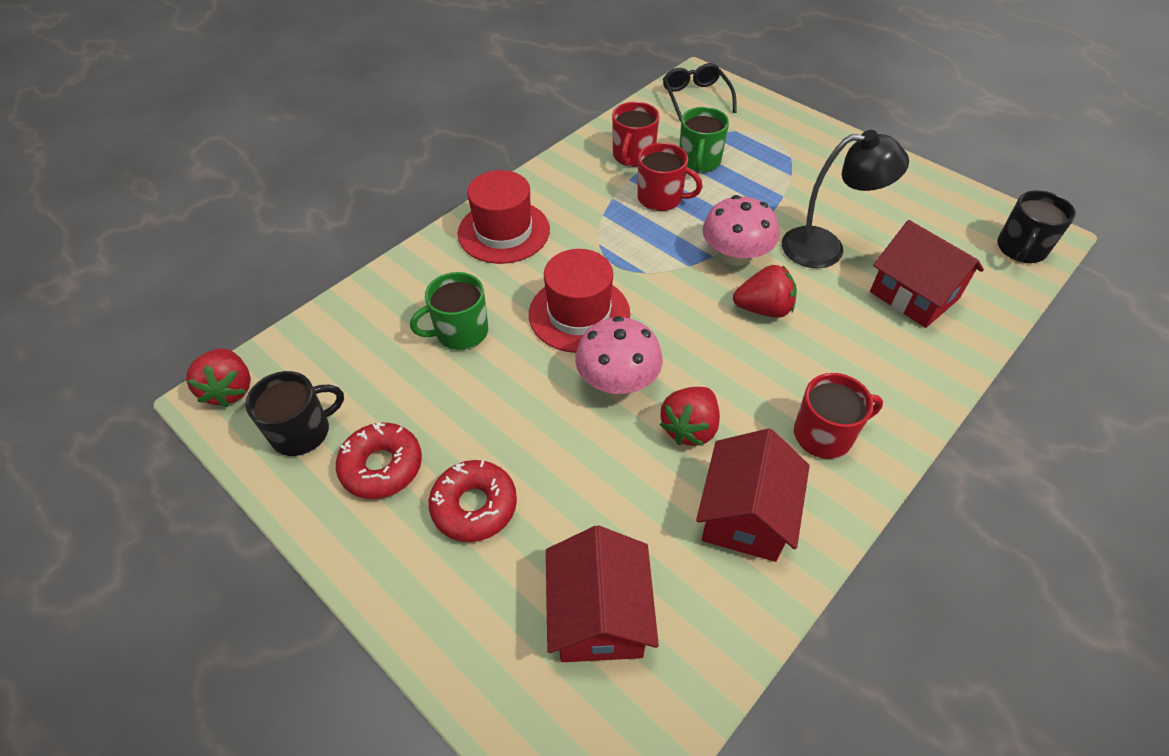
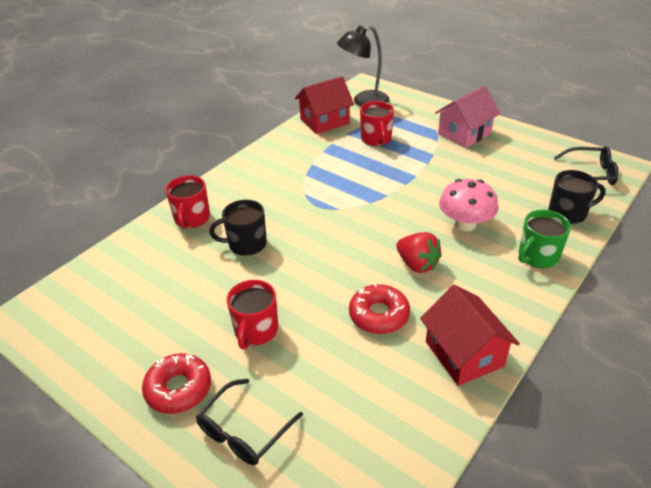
black glasses: 1 -> 2
green mug: 2 -> 1
pink house: 0 -> 1
pink mushroom: 2 -> 1
red hat: 2 -> 0
red house: 3 -> 2
red strawberry: 3 -> 1

